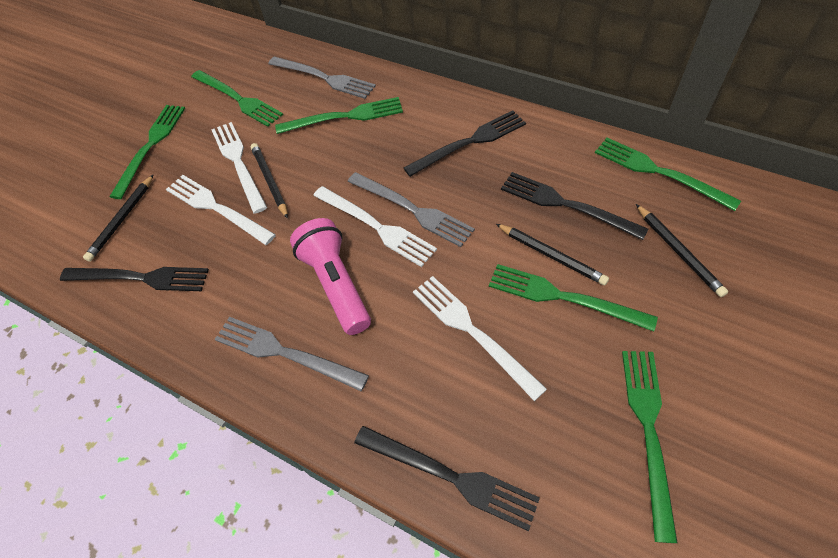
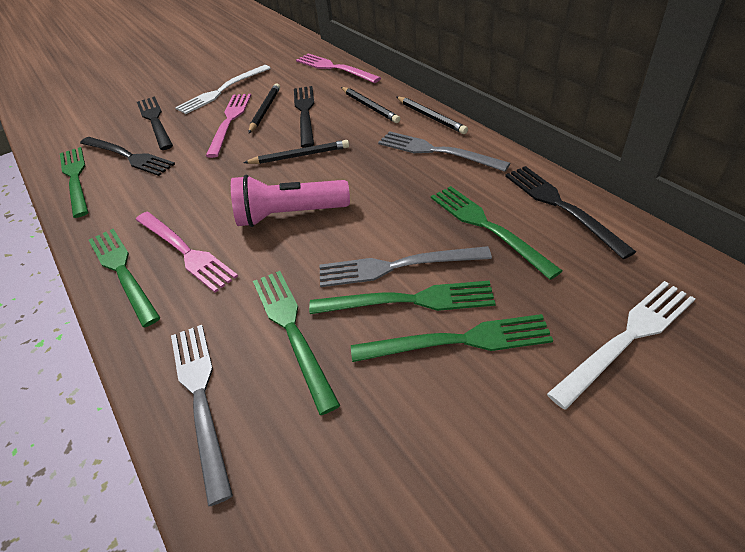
pink fork: 0 -> 3
white fork: 4 -> 2

